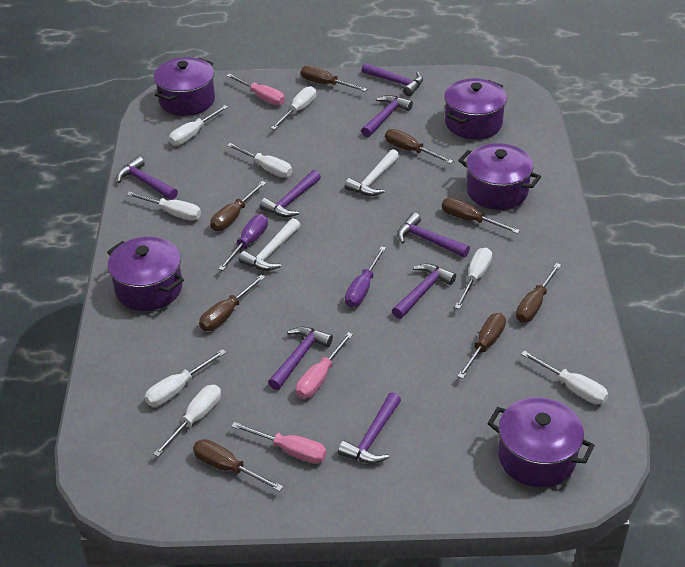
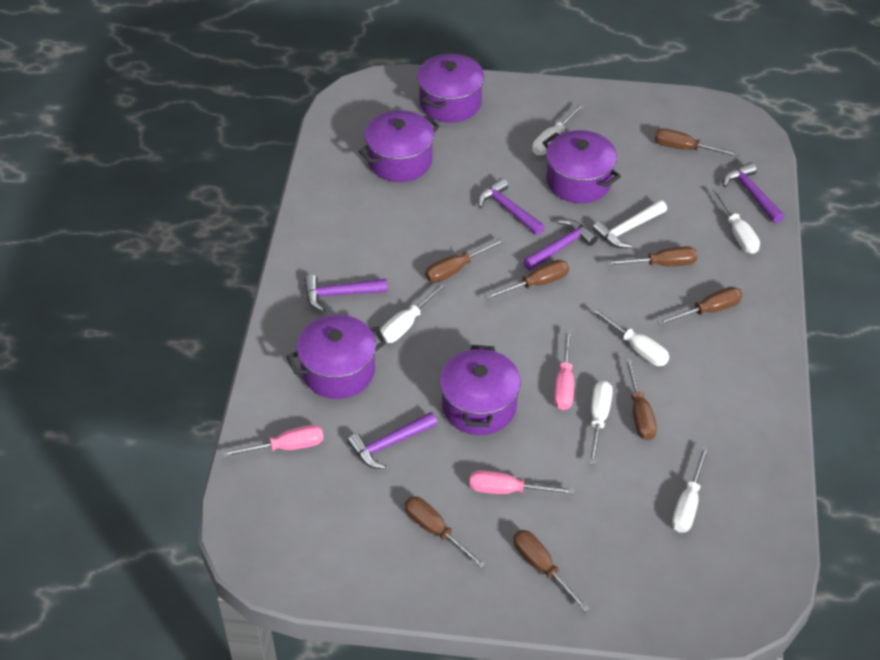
purple hammer: 8 -> 5
purple screwdriver: 2 -> 0
white hammer: 2 -> 1
white screwdriver: 8 -> 6

